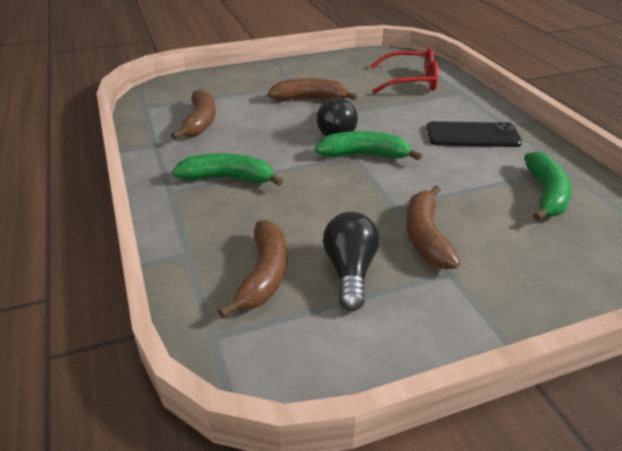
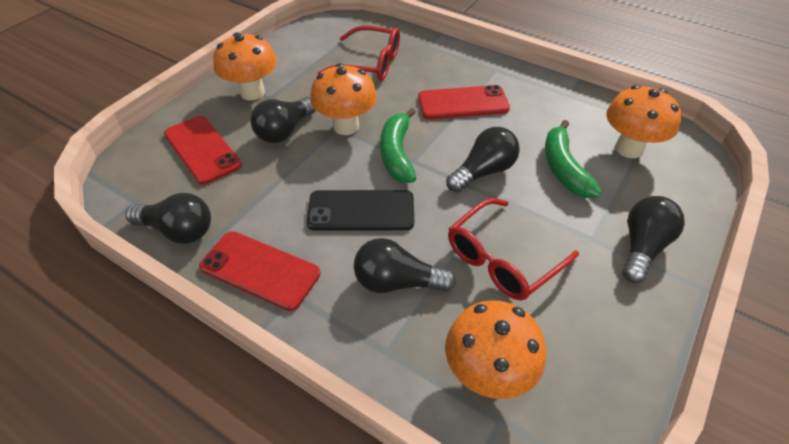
black light bulb: 2 -> 5
brown banana: 4 -> 0
green banana: 3 -> 2
orange mushroom: 0 -> 4
red glasses: 1 -> 2
red phone: 0 -> 3

